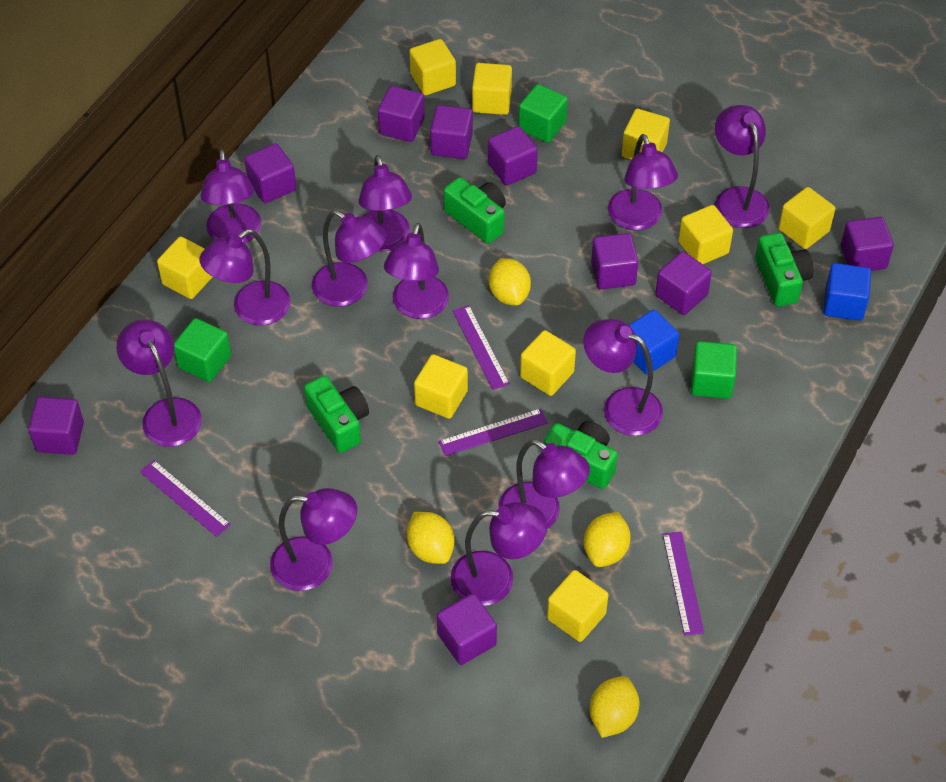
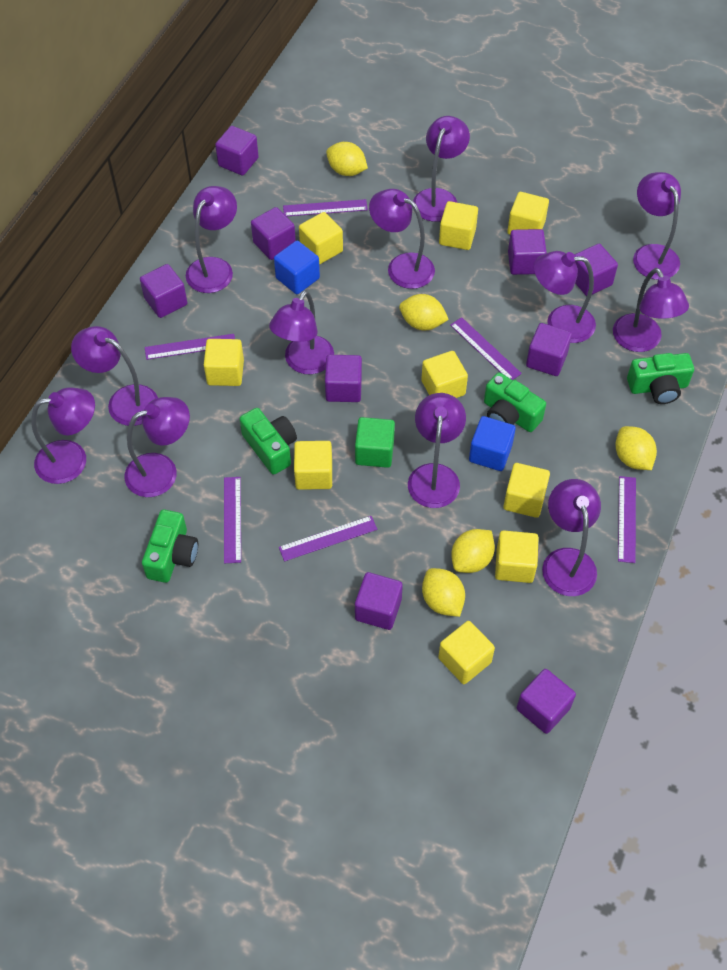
green cube: 3 -> 1
purple ruler: 4 -> 6
yellow lemon: 4 -> 5

